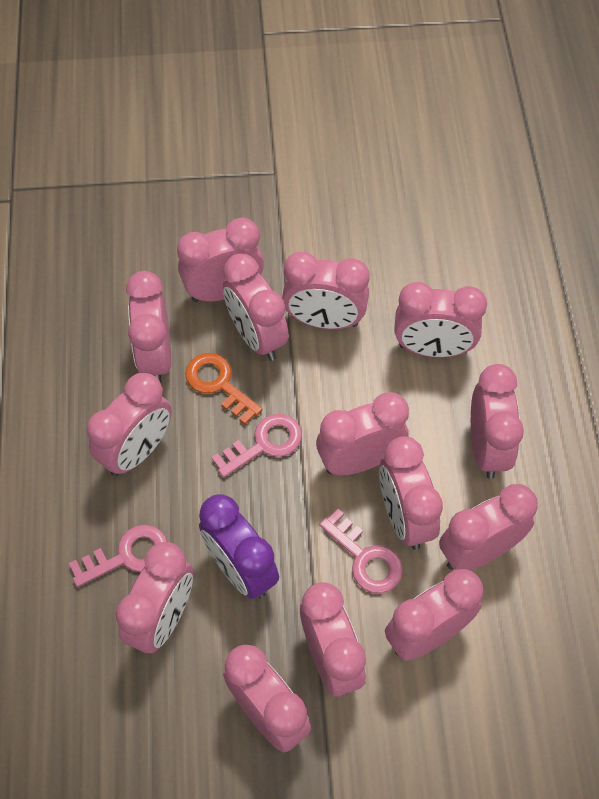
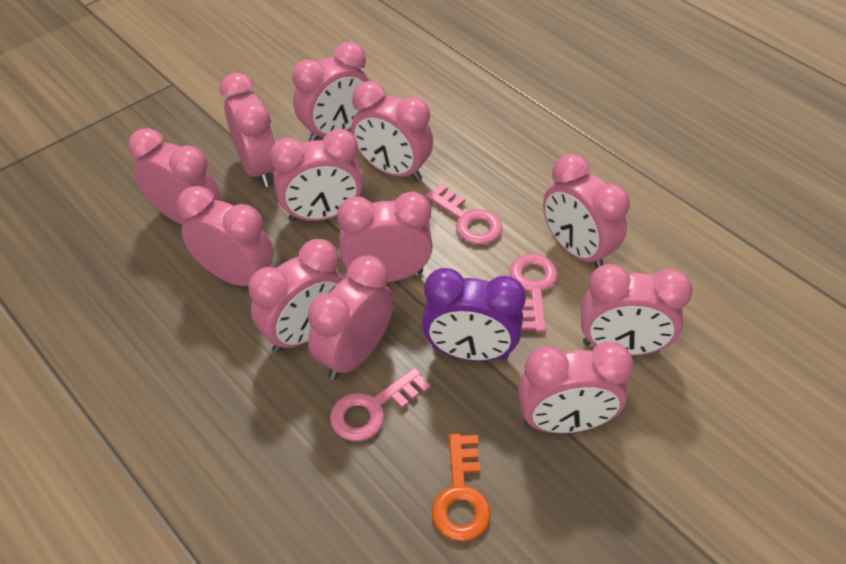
pink clock: 14 -> 12

